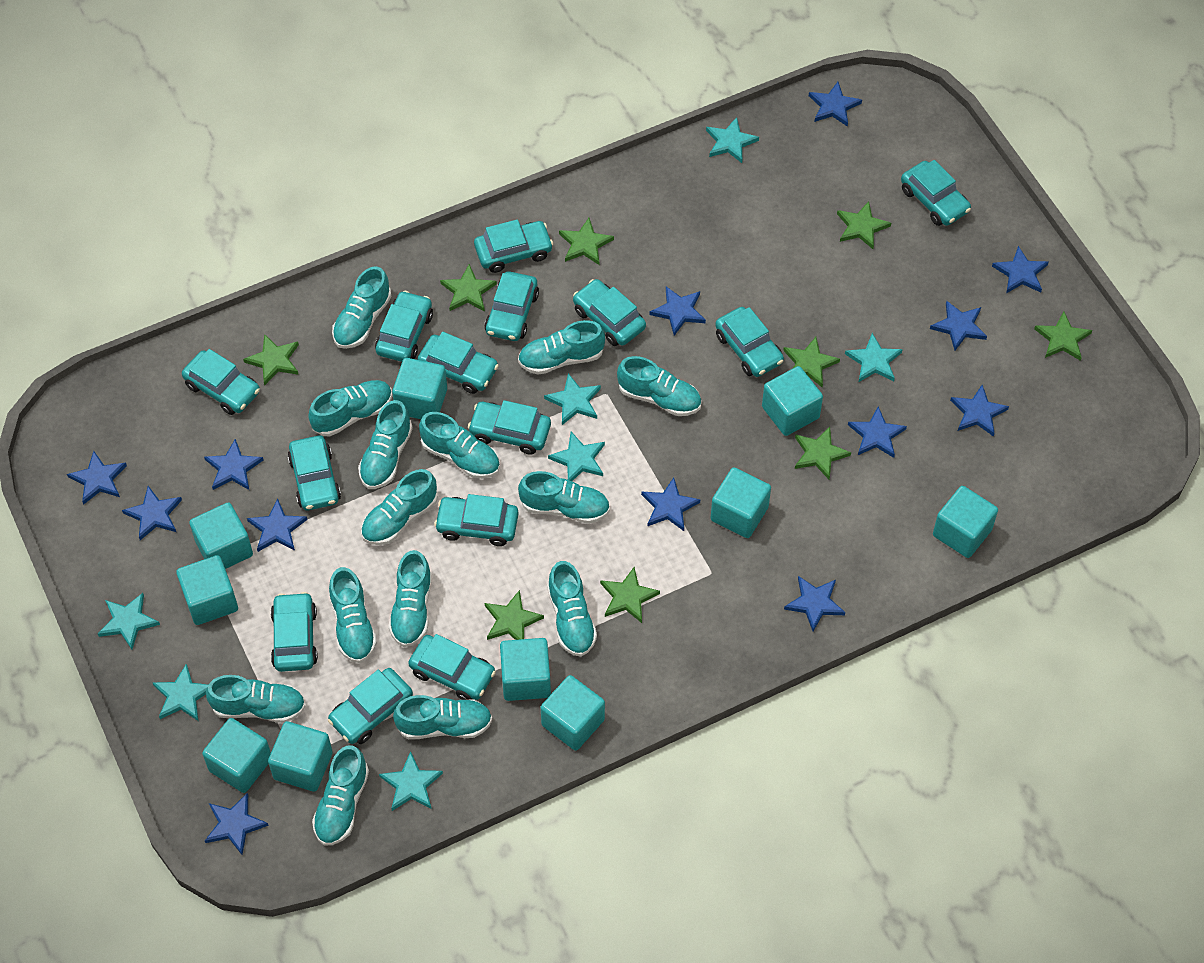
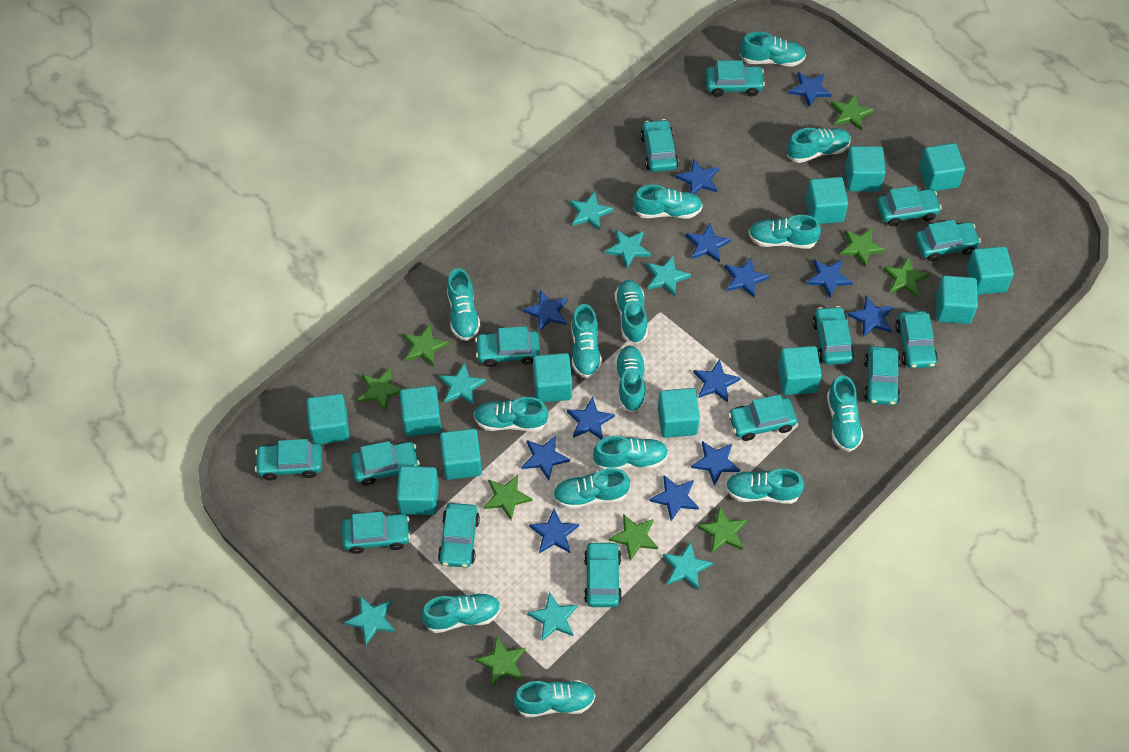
turquoise cube: 10 -> 12
turquoise shoe: 14 -> 15

